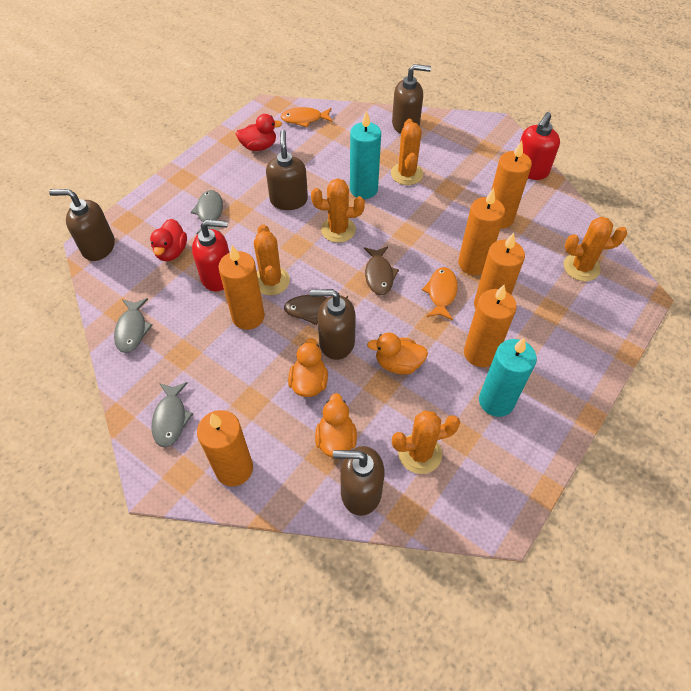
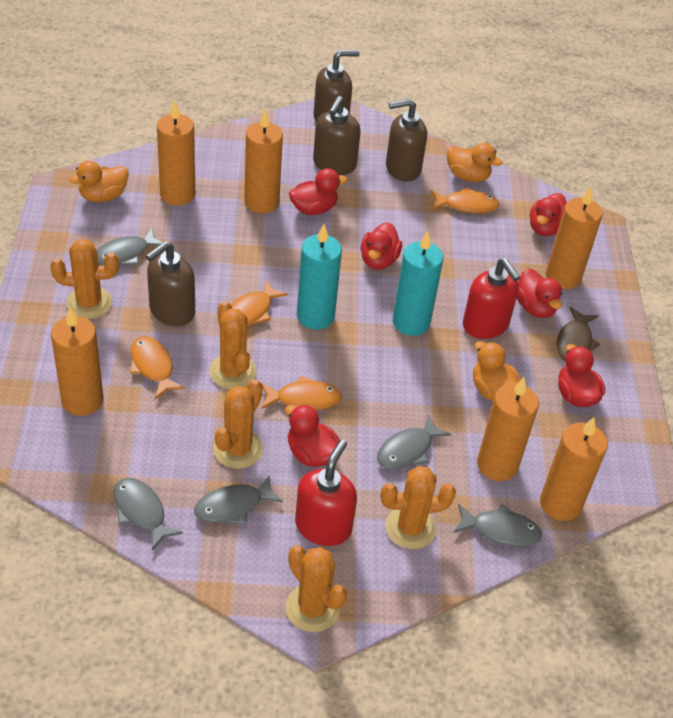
brown fish: 2 -> 1
brown soap dispenser: 5 -> 4
grey fish: 3 -> 5
orange fish: 2 -> 4
red duck: 2 -> 6

